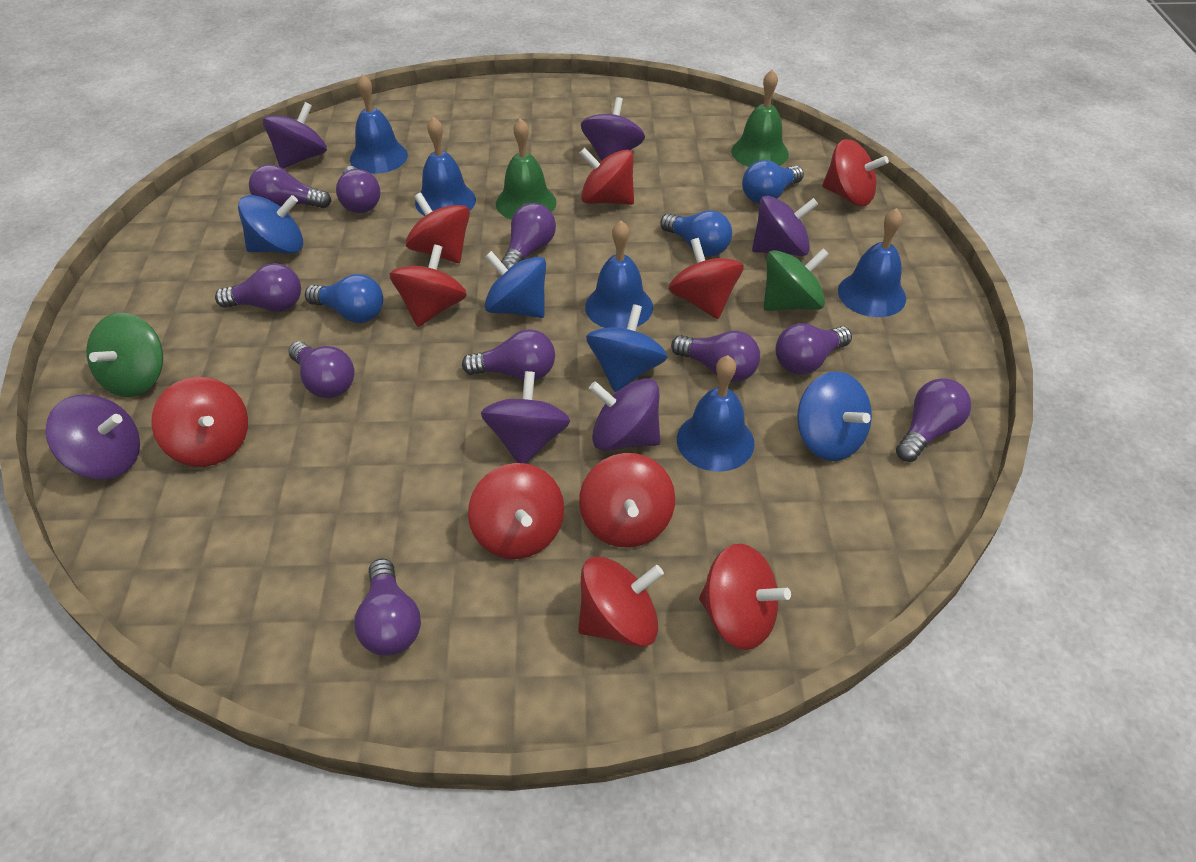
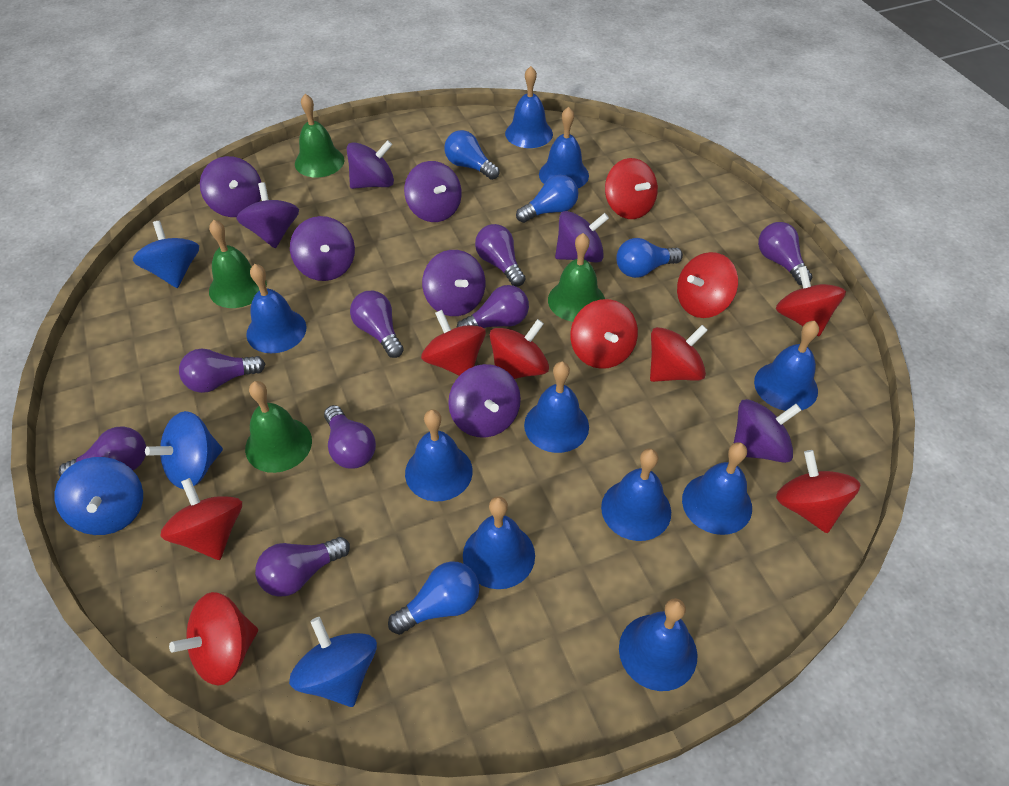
blue bell: 5 -> 10
blue light bulb: 3 -> 4
green bell: 2 -> 4
green spinning top: 2 -> 0
purple light bulb: 10 -> 8
purple spinning top: 6 -> 9

